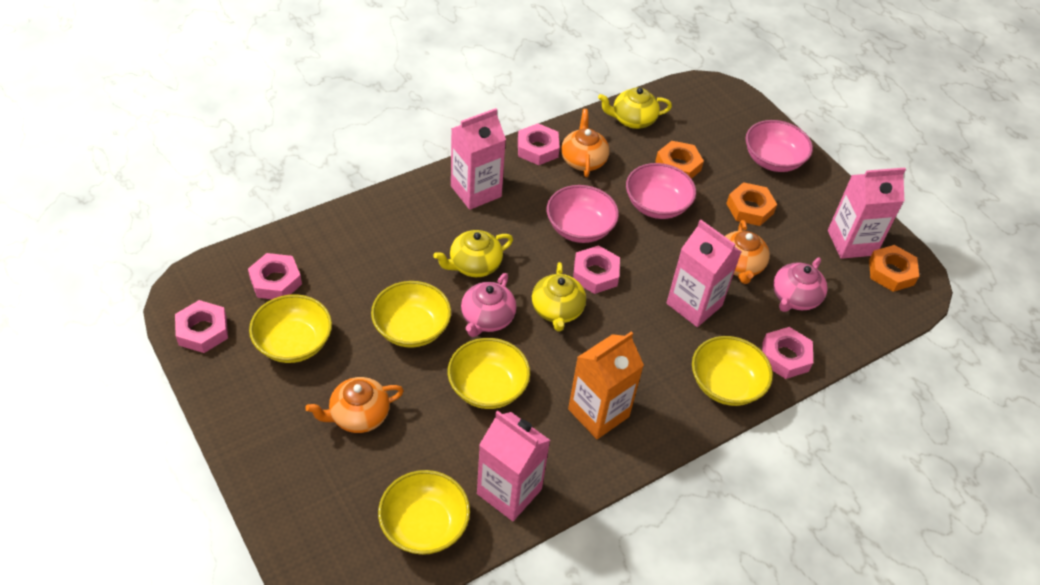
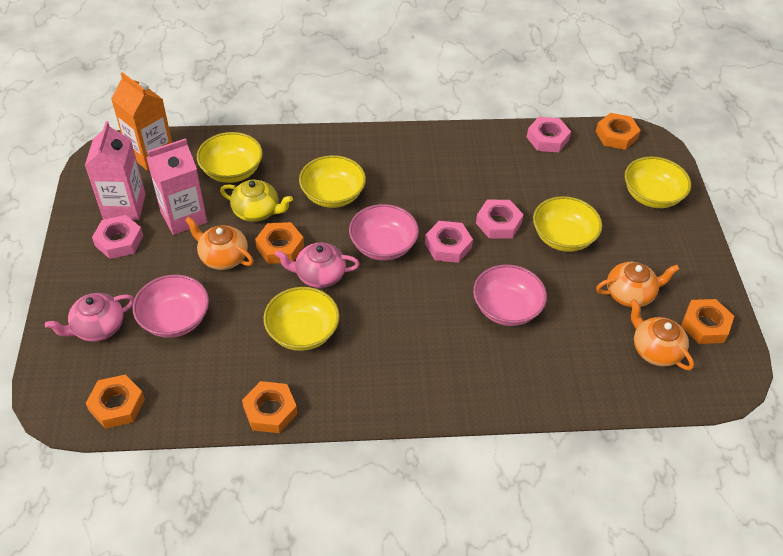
orange nut: 3 -> 5
pink carton: 4 -> 2
pink nut: 5 -> 4
yellow teapot: 3 -> 1

